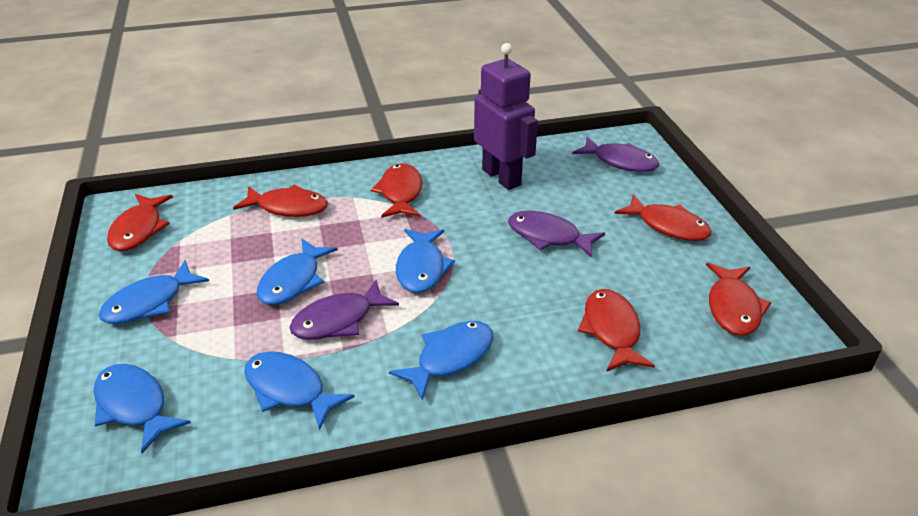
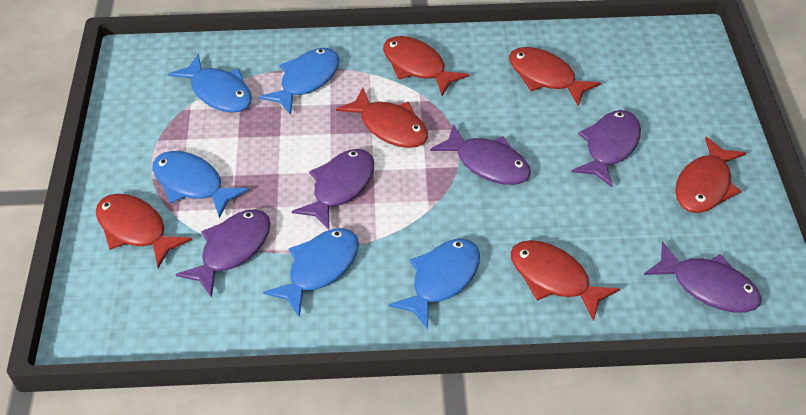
blue fish: 6 -> 5
purple fish: 3 -> 5
purple robot: 1 -> 0

